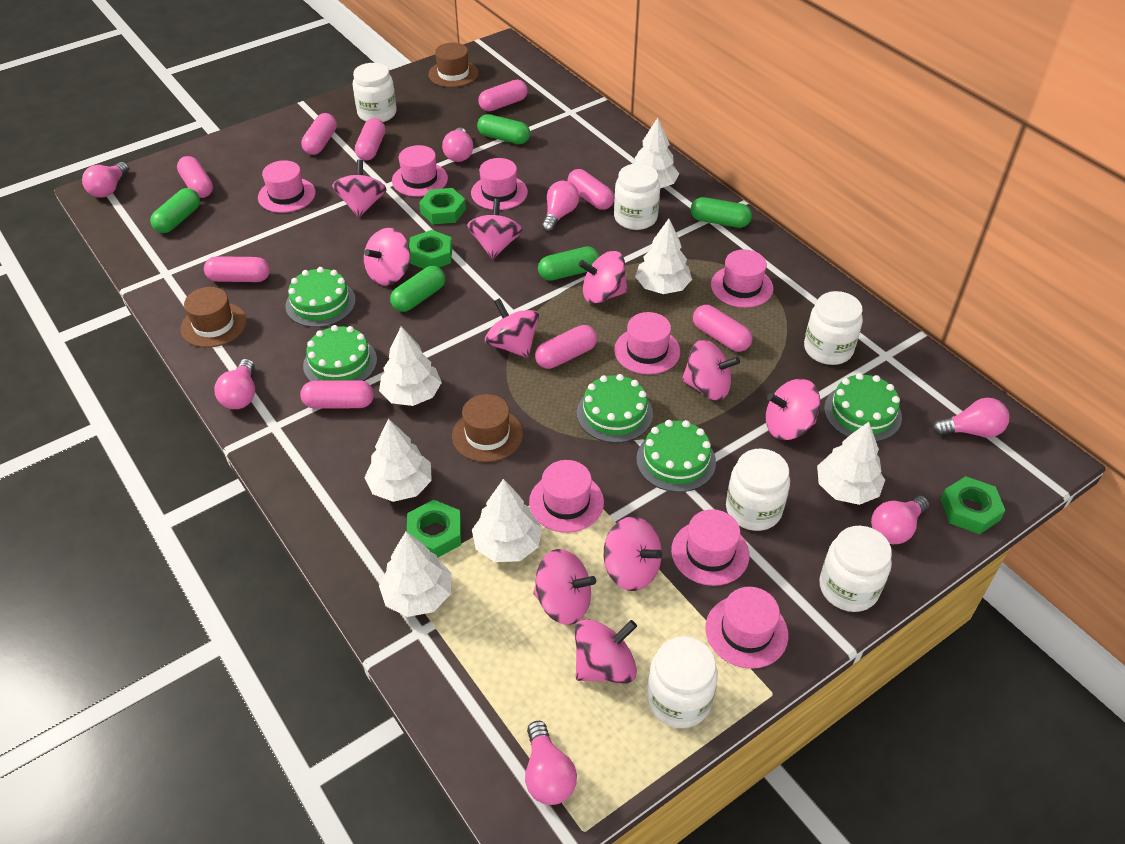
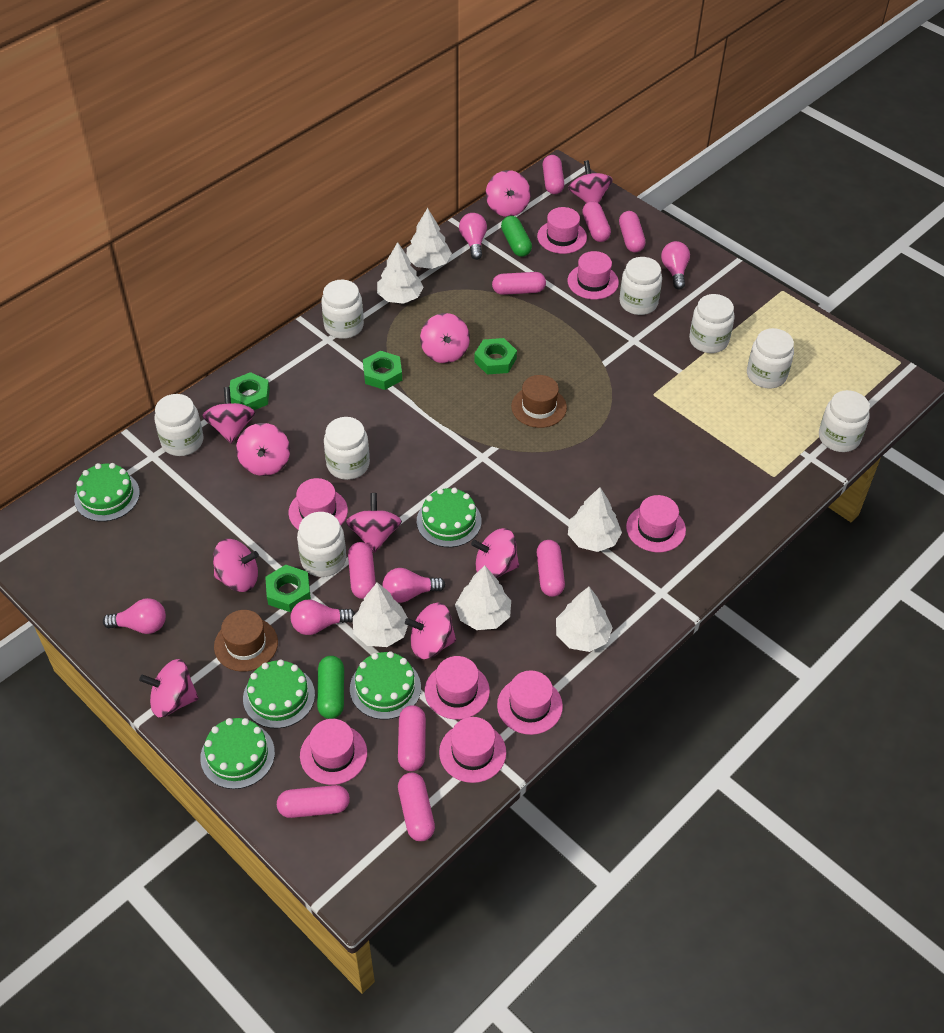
brown hat: 3 -> 2
green capsule: 5 -> 2
pink light bulb: 7 -> 5
white jar: 6 -> 8
white tree: 7 -> 6

